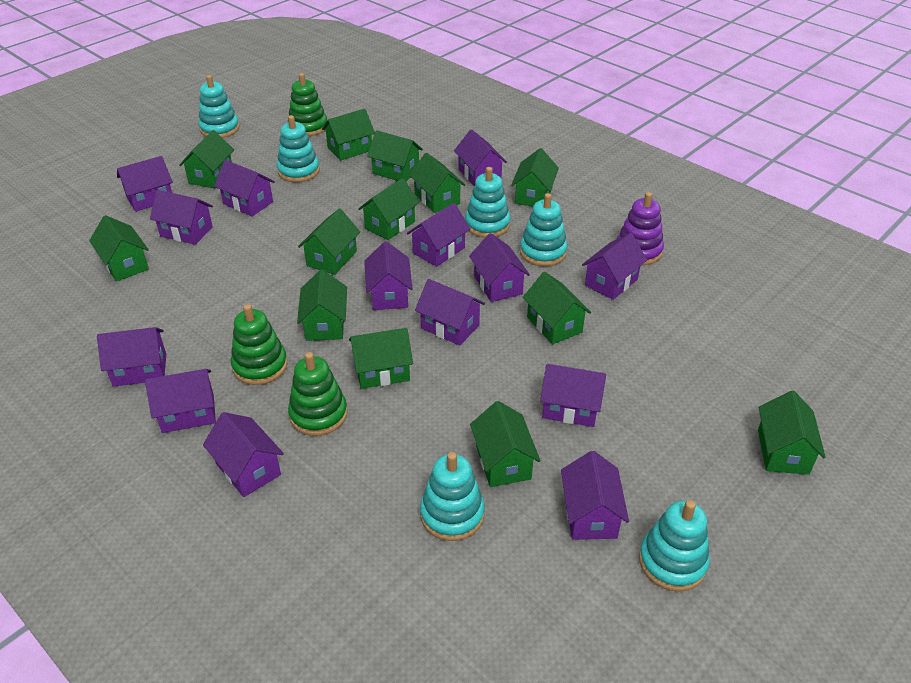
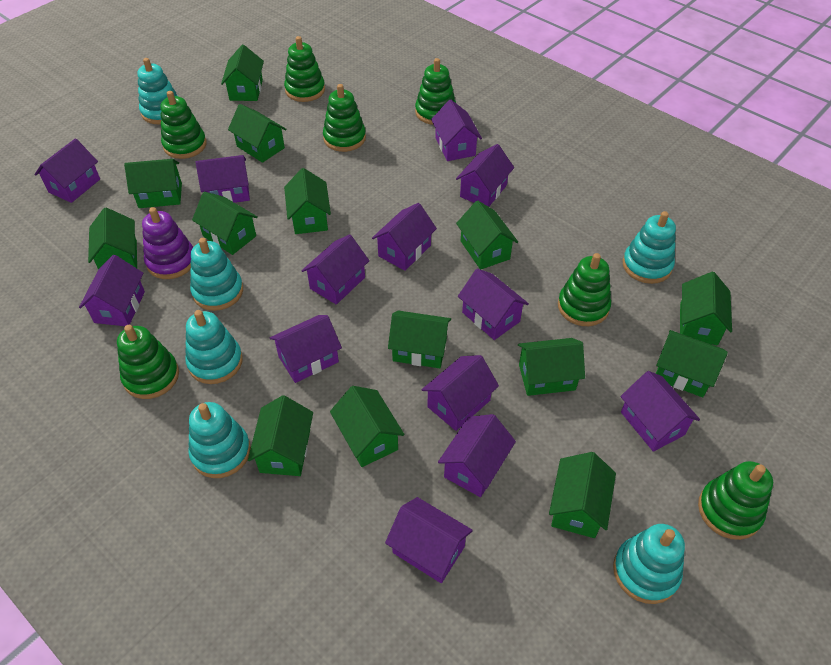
green house: 13 -> 14
green stacking toy: 3 -> 7
purple house: 14 -> 13

